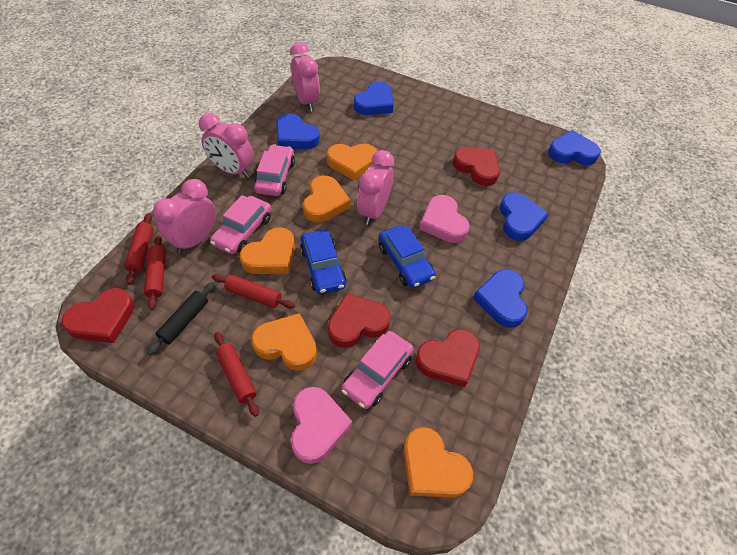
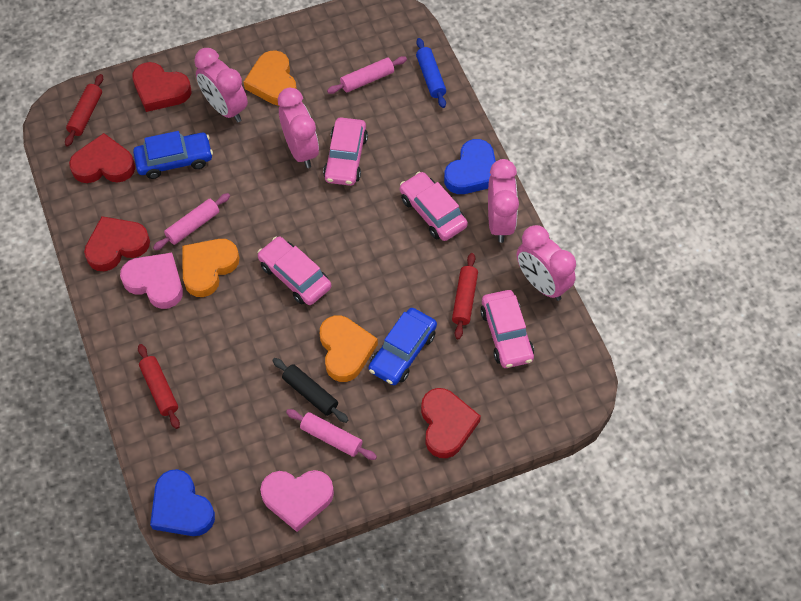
blue heart: 5 -> 2
blue rolling pin: 0 -> 1
orange heart: 5 -> 3
pink car: 3 -> 4
pink rolling pin: 0 -> 3
red rolling pin: 4 -> 3

